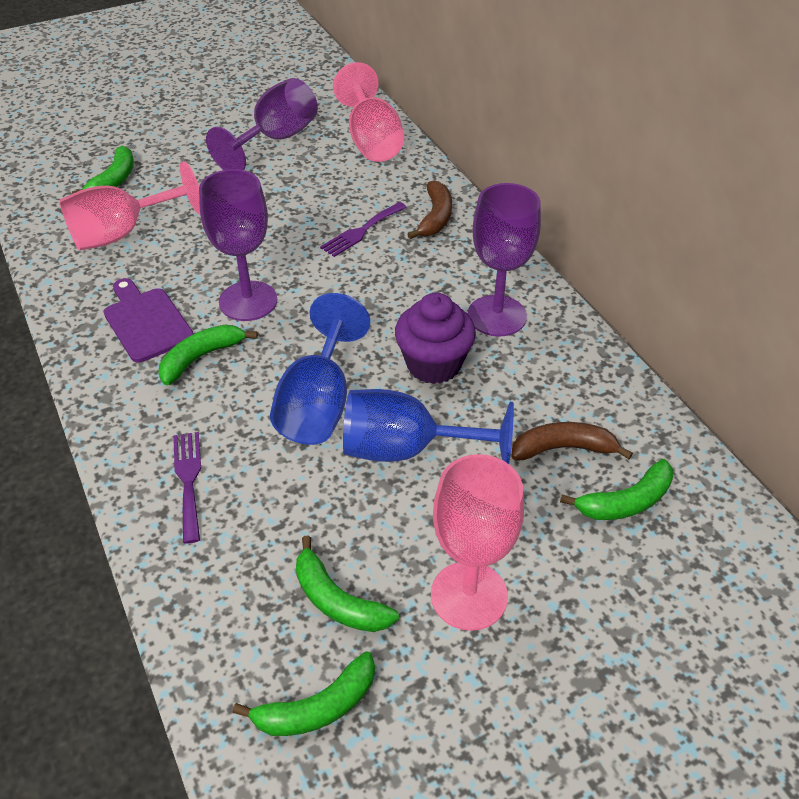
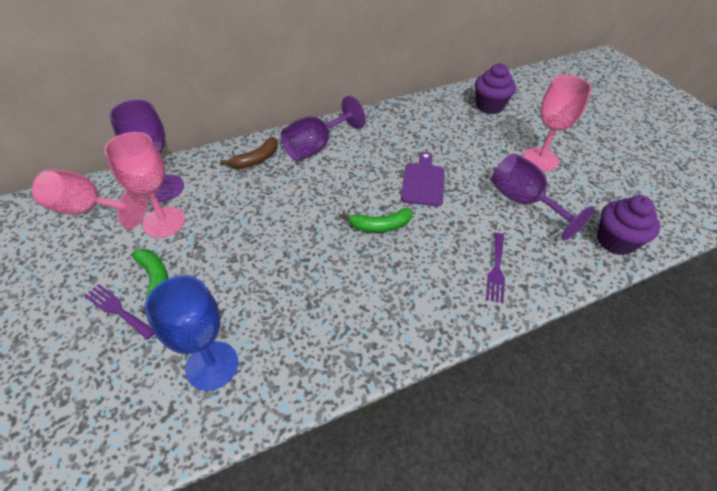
blue goblet: 2 -> 1
brown banana: 2 -> 1
green banana: 5 -> 2
purple cupcake: 1 -> 2

